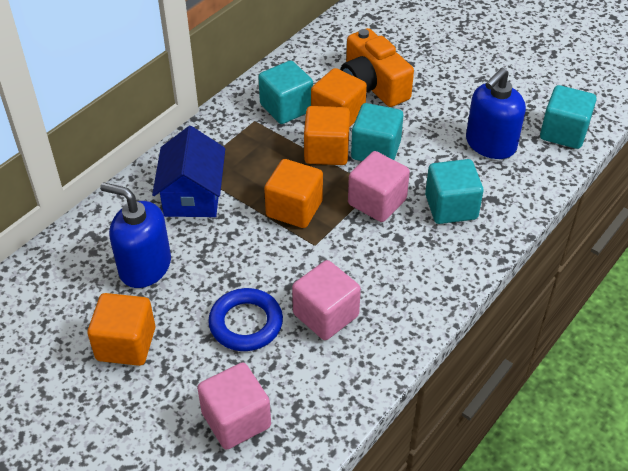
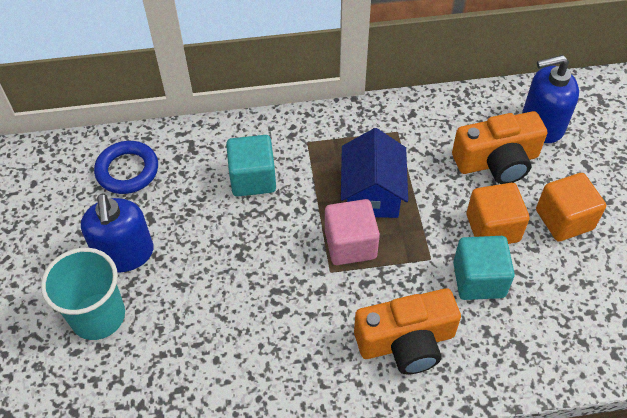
orange camera: 1 -> 2
orange cube: 4 -> 2
pink cube: 3 -> 1
turquoise cube: 4 -> 2
turquoise cup: 0 -> 1

